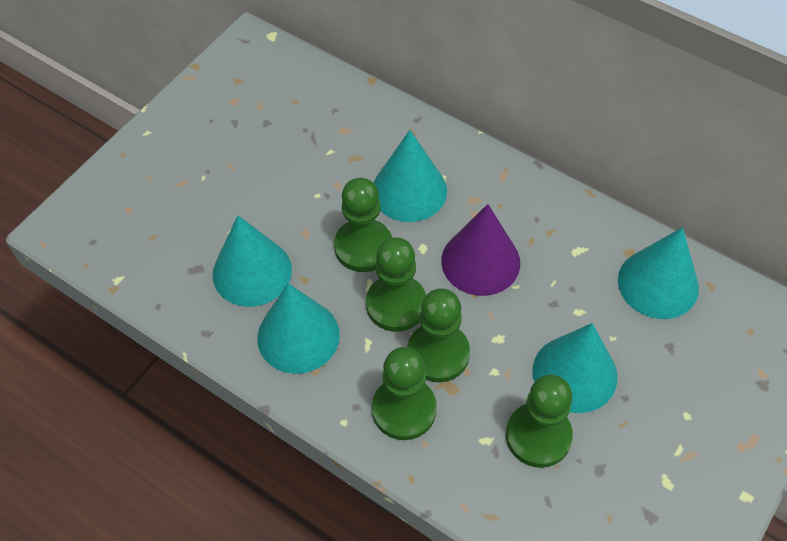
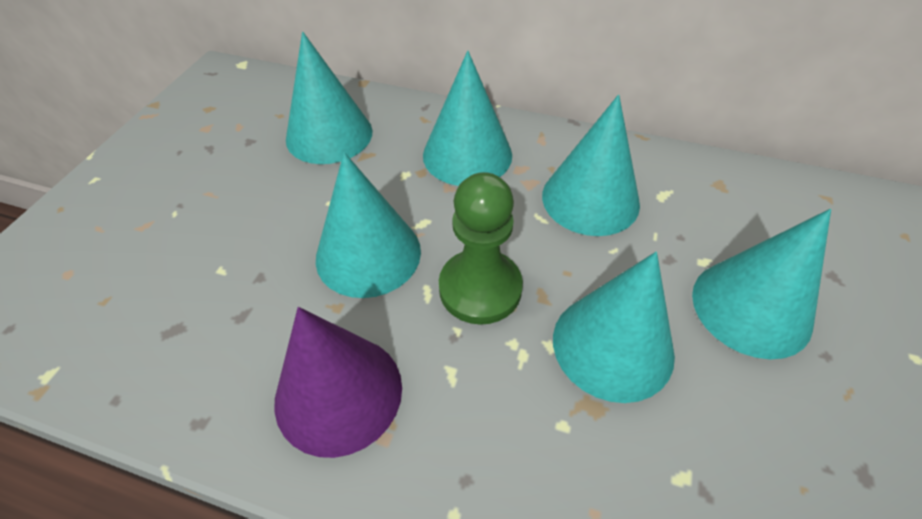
green pawn: 5 -> 1
turquoise cone: 5 -> 6

